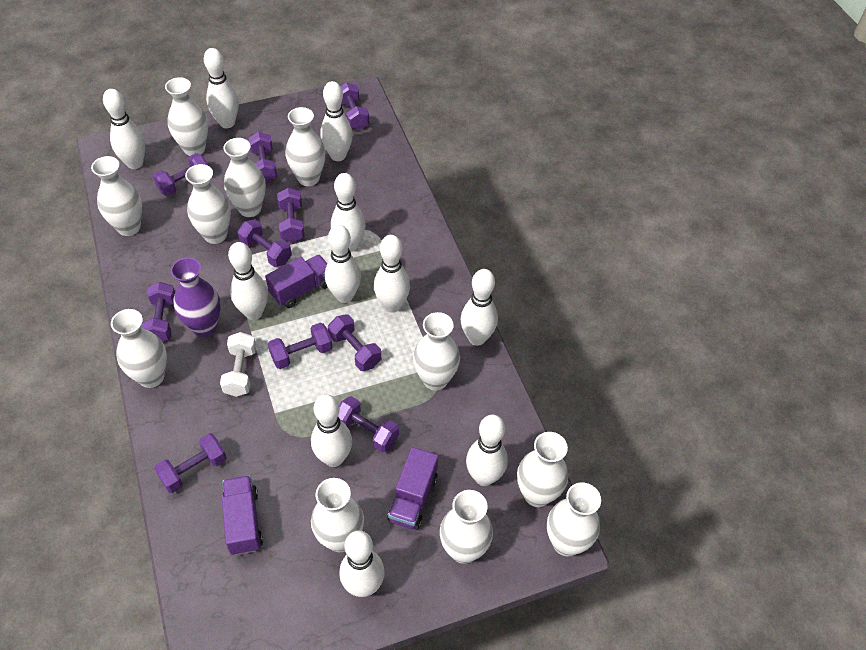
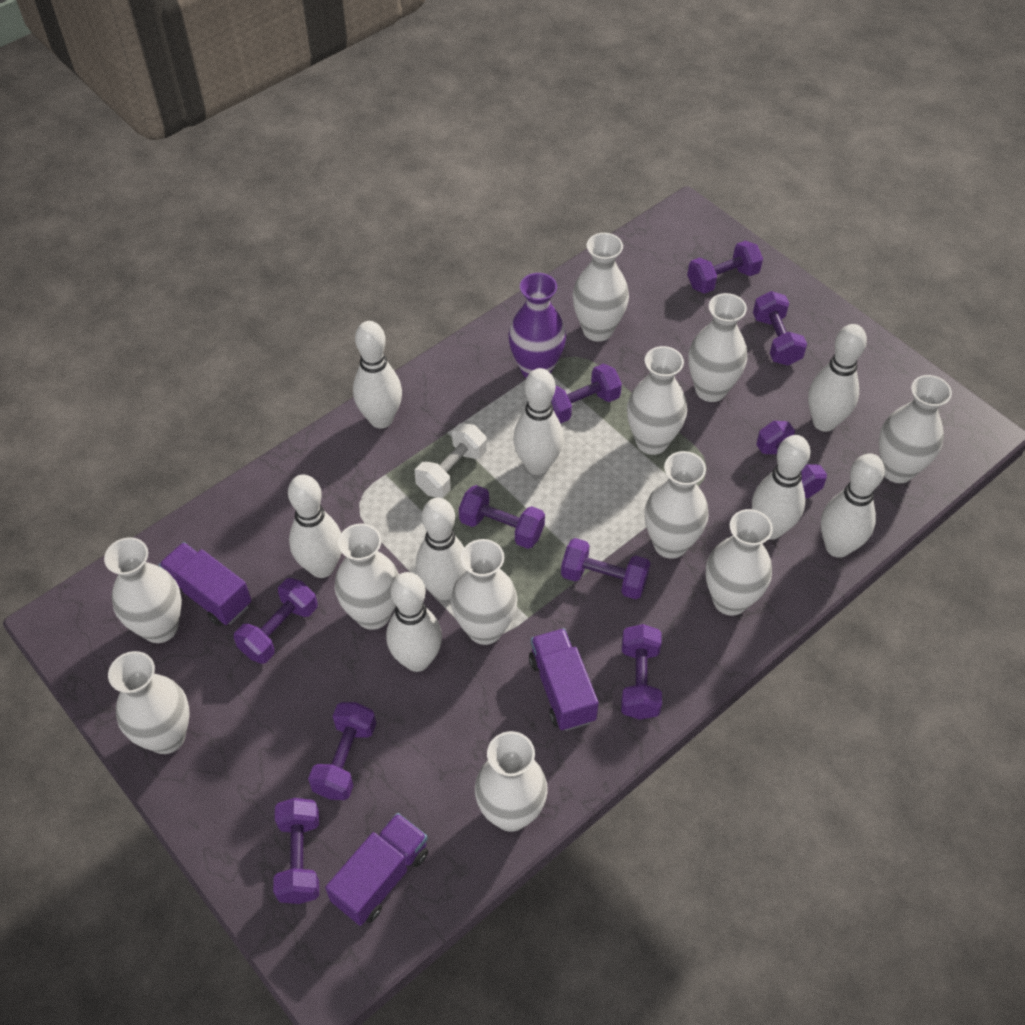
white bowling pin: 11 -> 8

